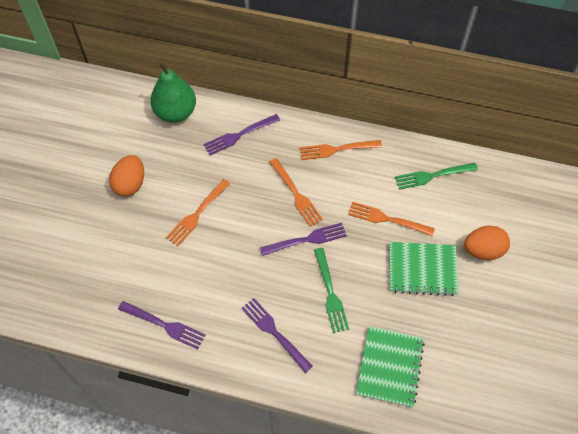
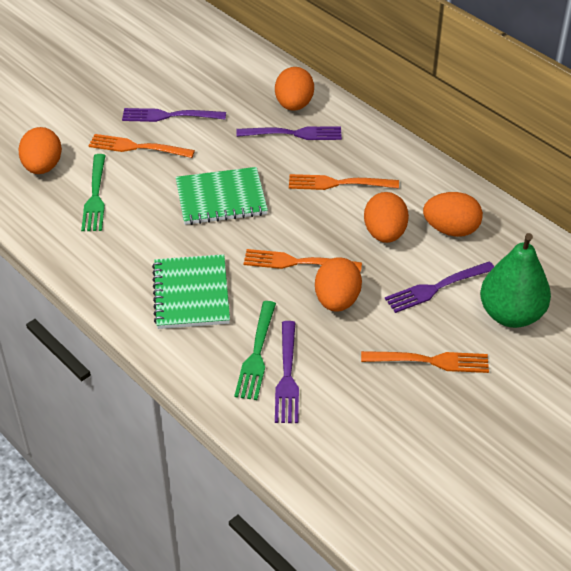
orange egg: 2 -> 5

